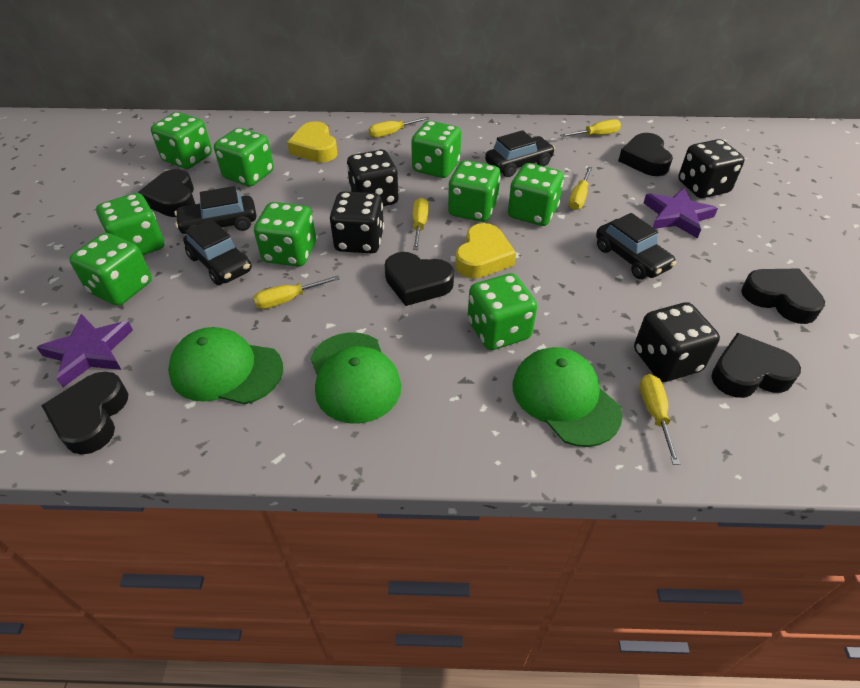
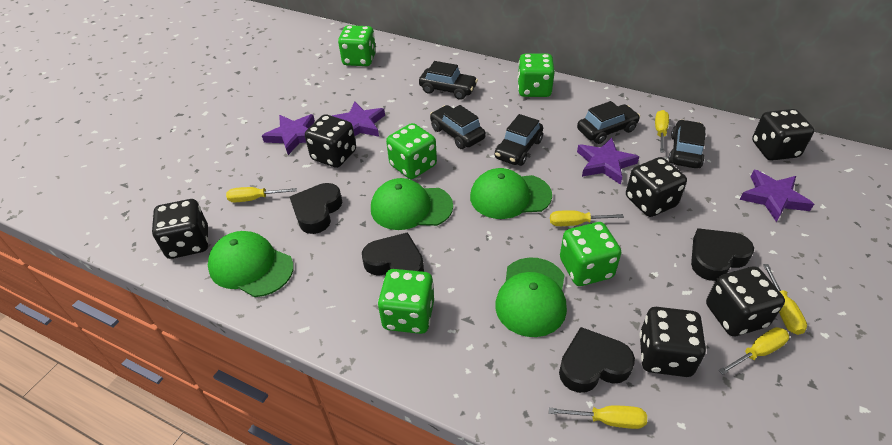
black car: 4 -> 5
black dice: 4 -> 6
black heart: 6 -> 4
green cap: 3 -> 4
green dice: 9 -> 5
purple star: 2 -> 4
yellow heart: 2 -> 0

